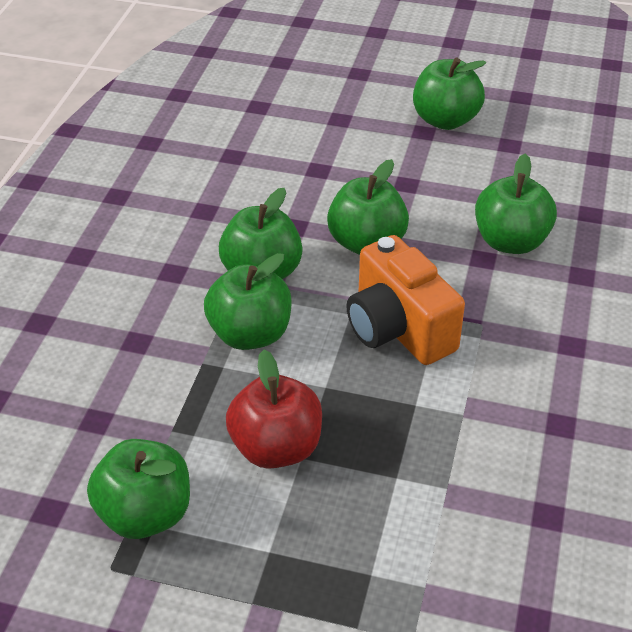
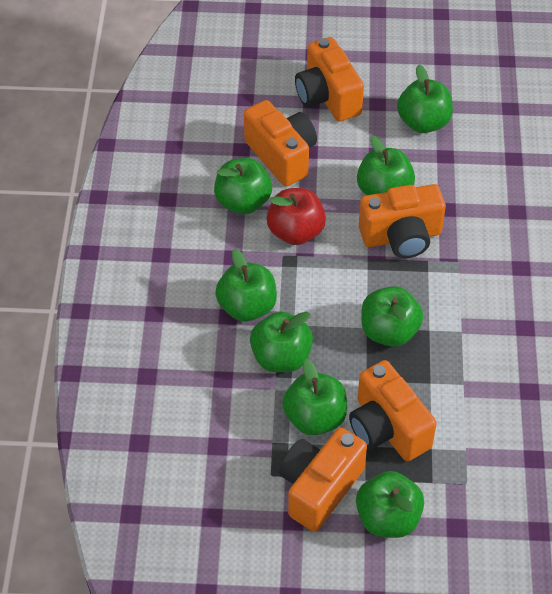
green apple: 6 -> 8
orange camera: 1 -> 5

